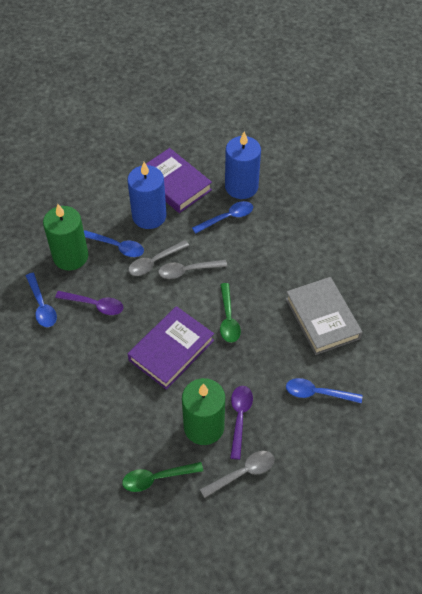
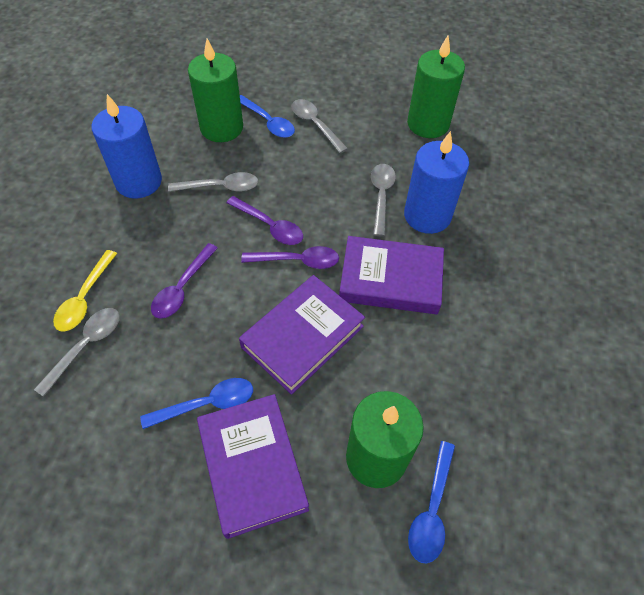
blue spoon: 4 -> 3
green candle: 2 -> 3
green spoon: 2 -> 0
grey book: 1 -> 0
grey spoon: 3 -> 4
purple book: 2 -> 3
purple spoon: 2 -> 3
yellow spoon: 0 -> 1

